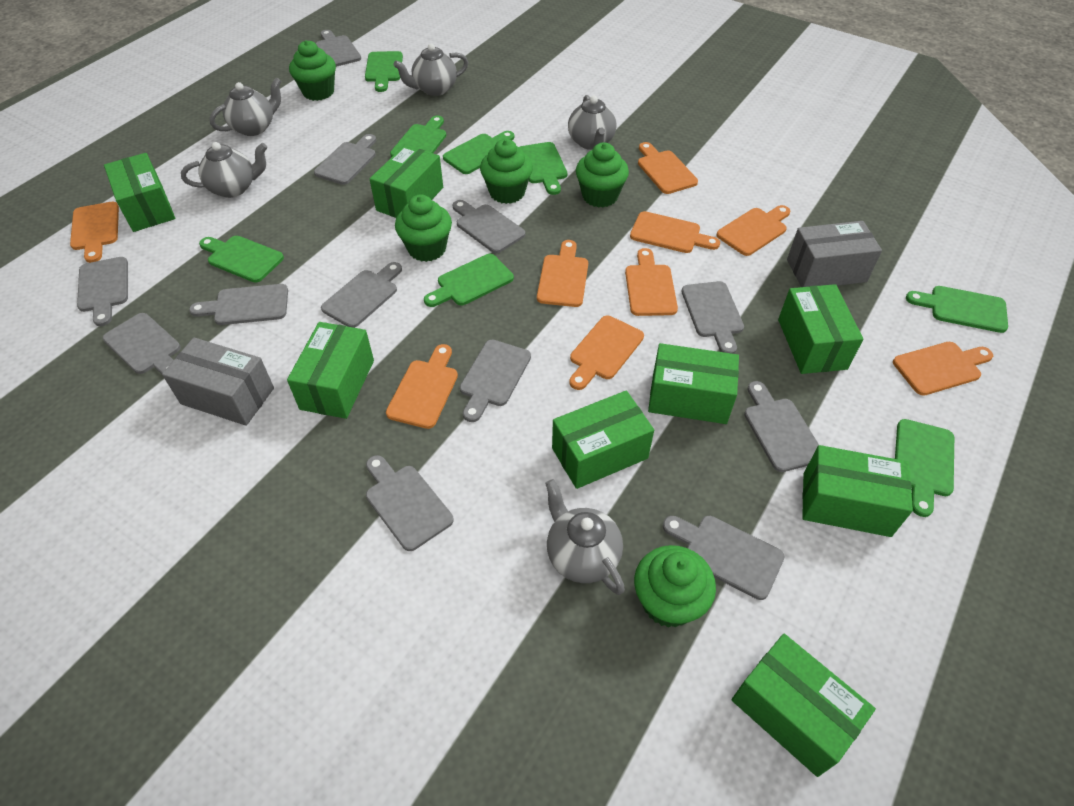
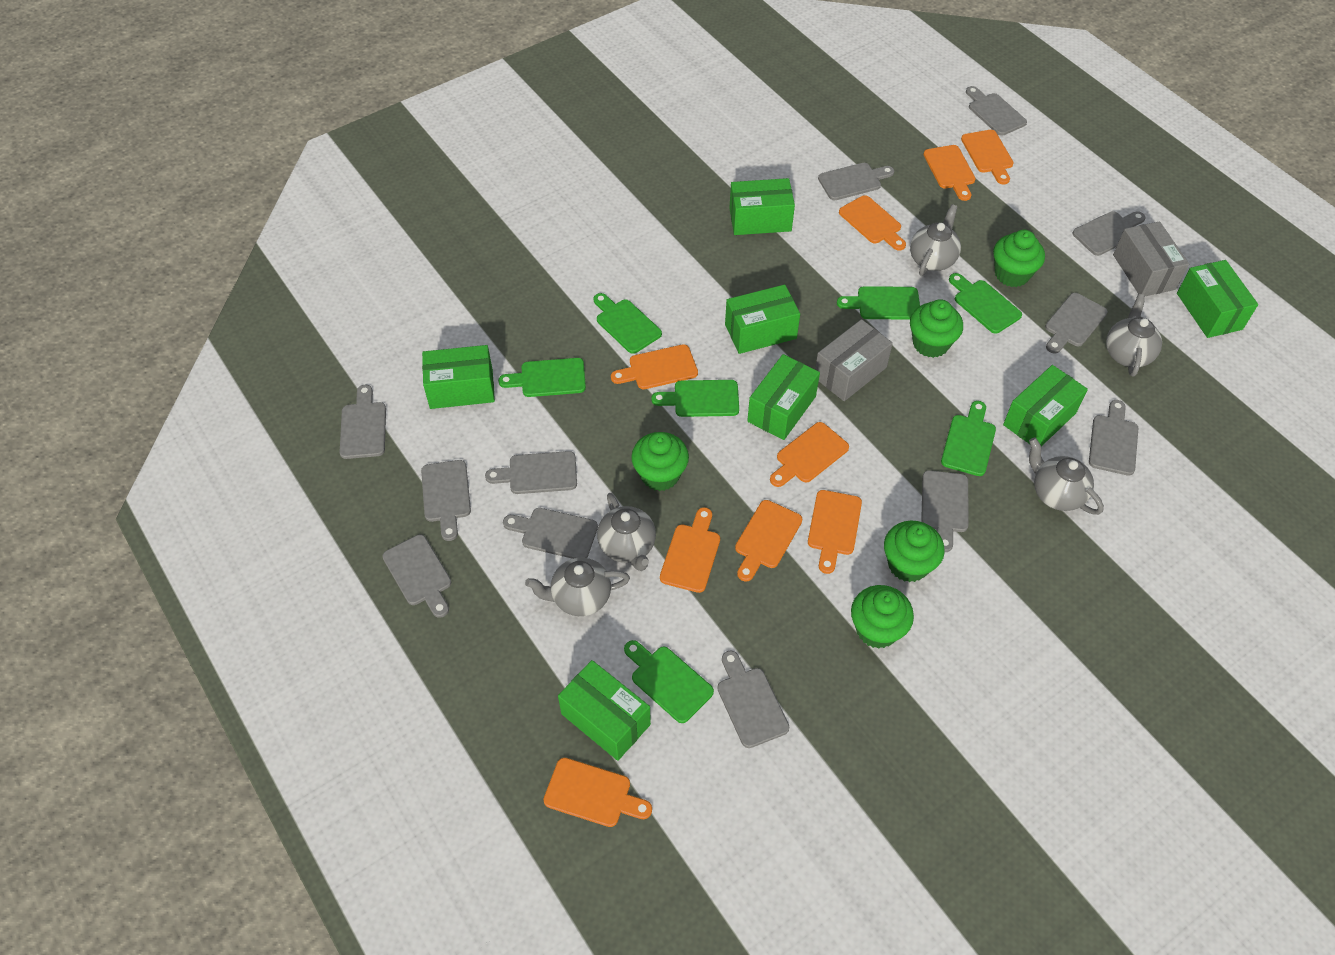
green box: 8 -> 7
green cutting board: 8 -> 7

